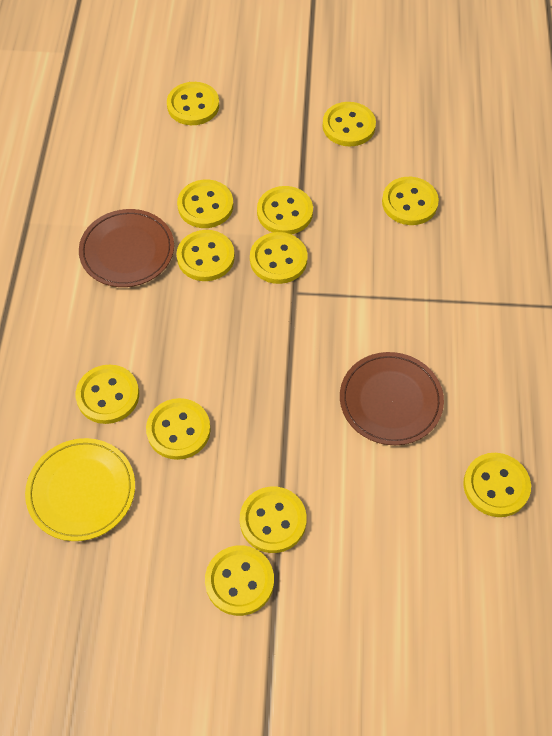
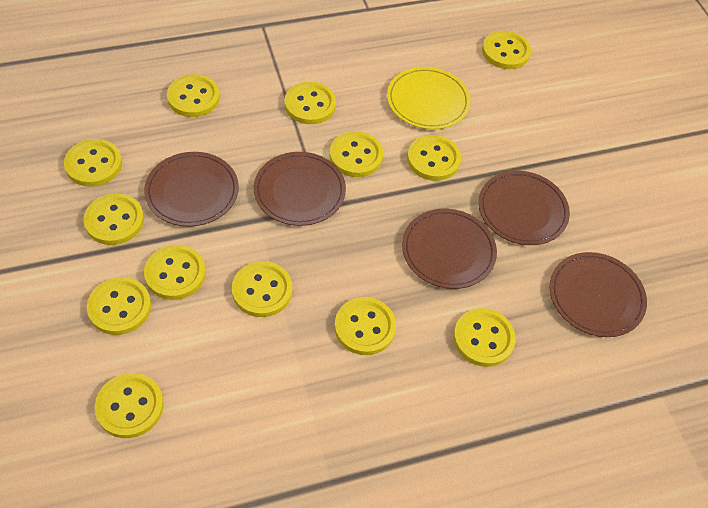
brown plate: 2 -> 5
yellow button: 12 -> 13

